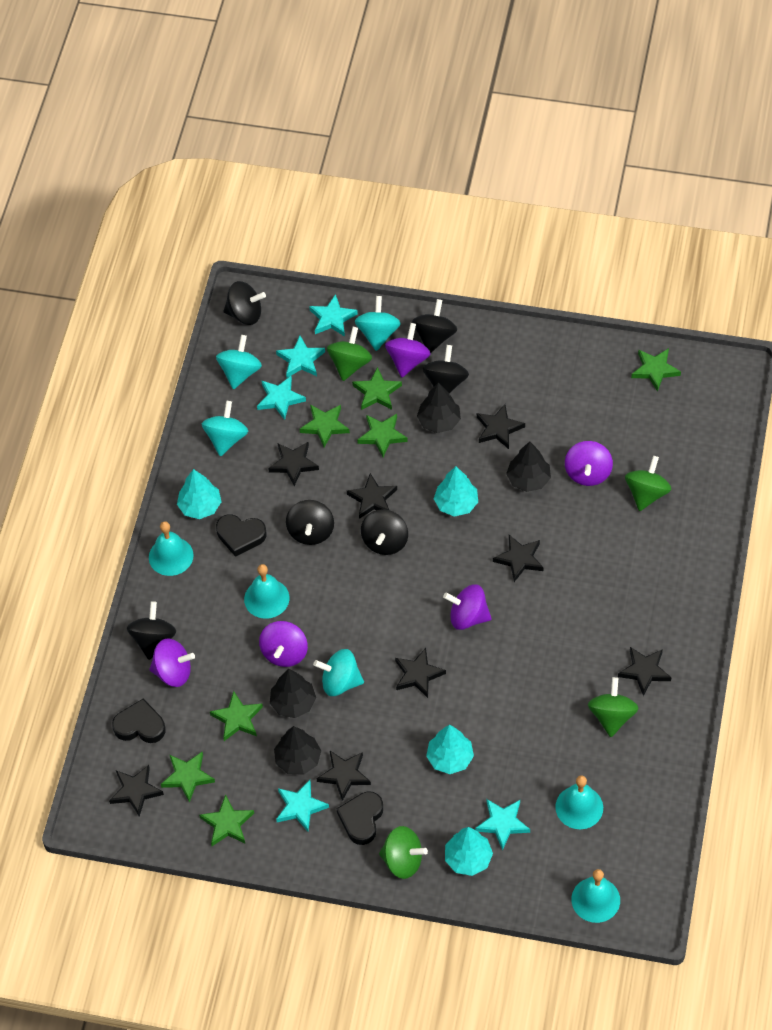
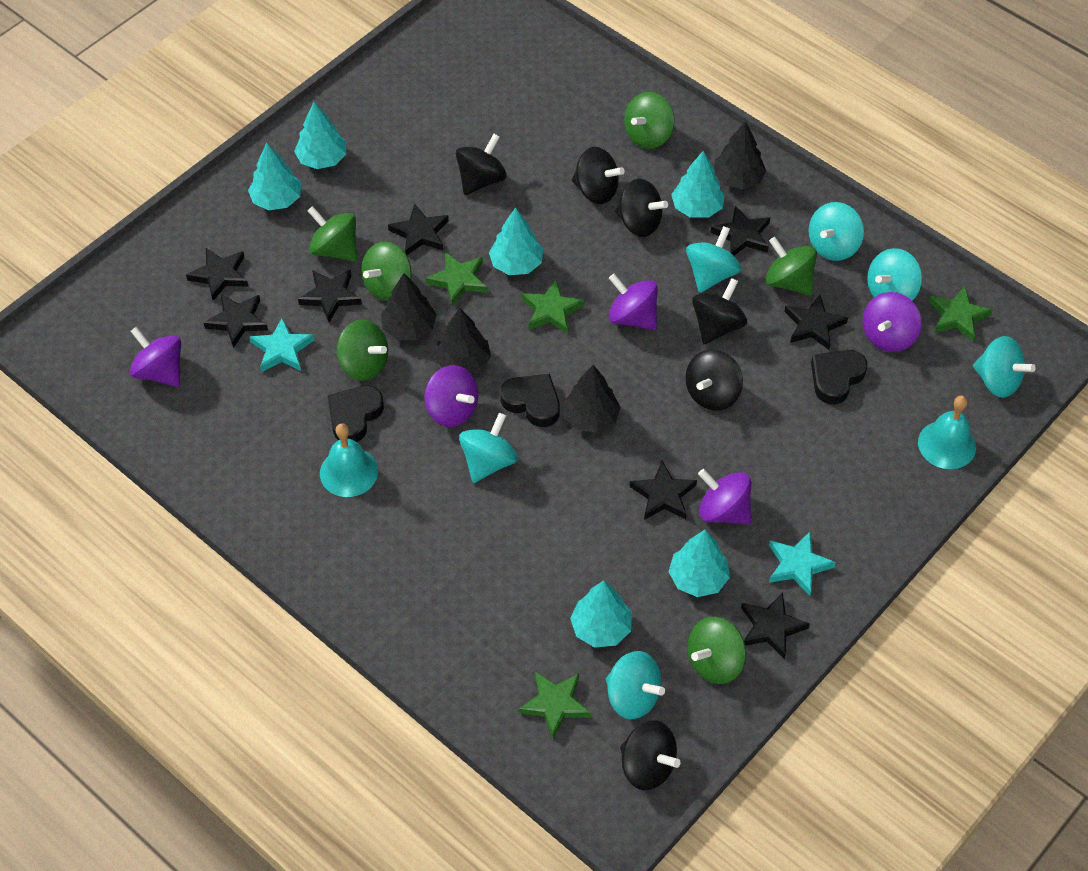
green spinning top: 4 -> 6
green star: 7 -> 4
turquoise bell: 4 -> 2
turquoise spinning top: 4 -> 6
turquoise star: 5 -> 2
turquoise tree: 4 -> 6

